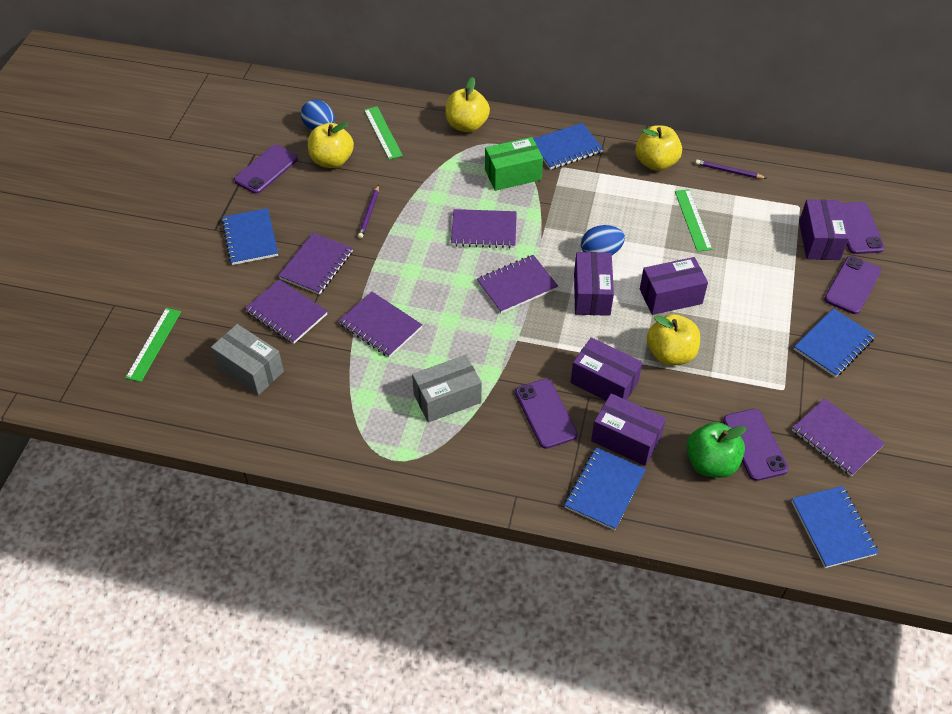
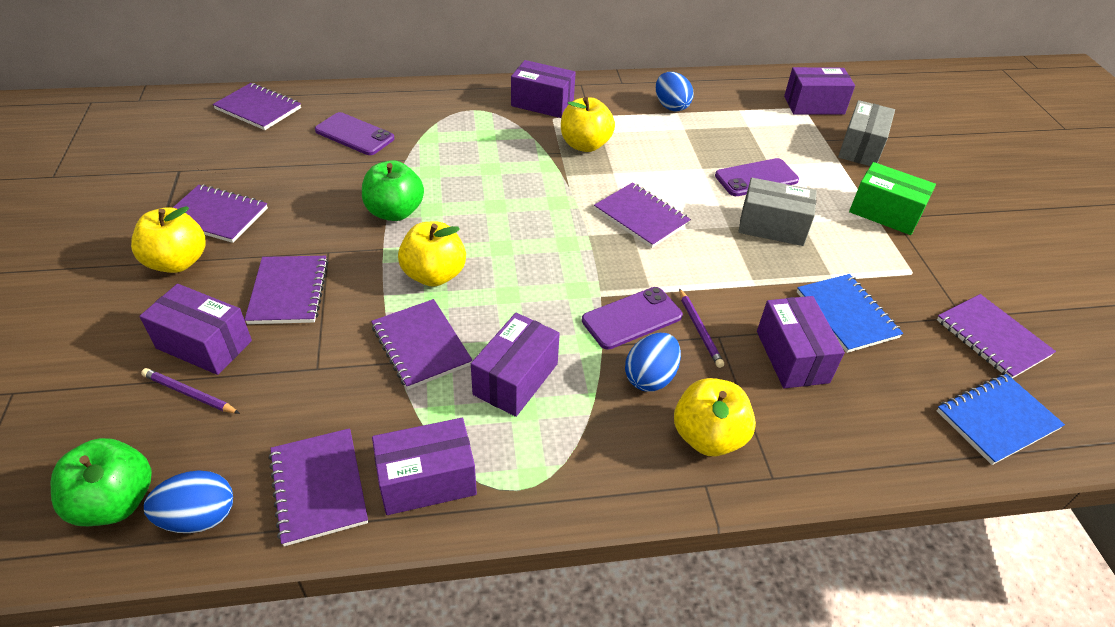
blue egg: 2 -> 3
blue notebook: 5 -> 2
green apple: 1 -> 2
green ruler: 3 -> 0
purple box: 5 -> 6
purple notebook: 6 -> 7
purple phone: 5 -> 3

